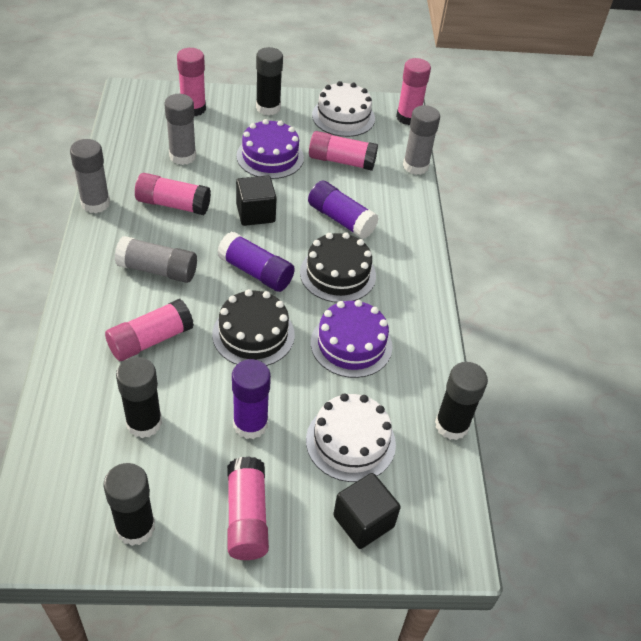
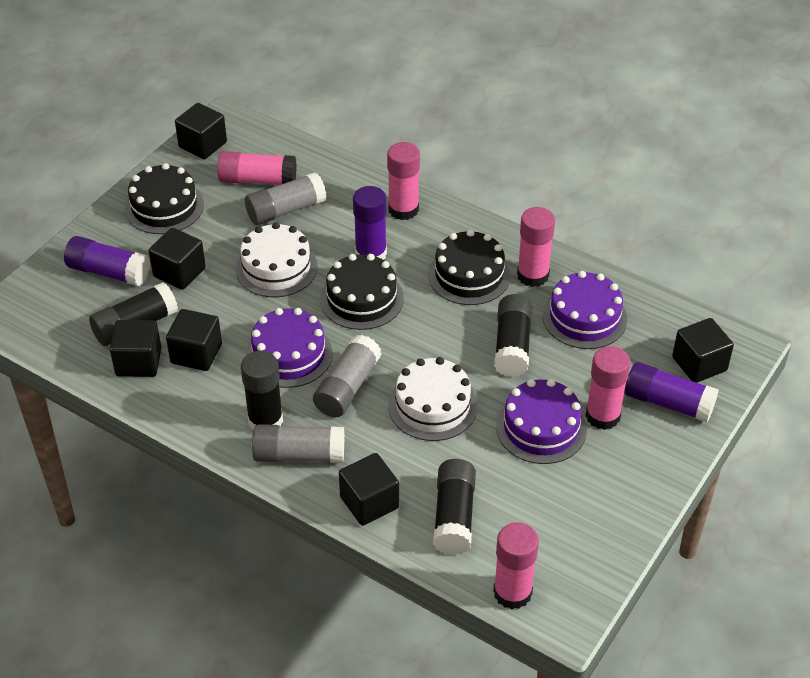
black cake: 2 -> 3
black cube: 2 -> 6
grey glue stick: 4 -> 3
pink glue stick: 6 -> 5
purple cake: 2 -> 3

